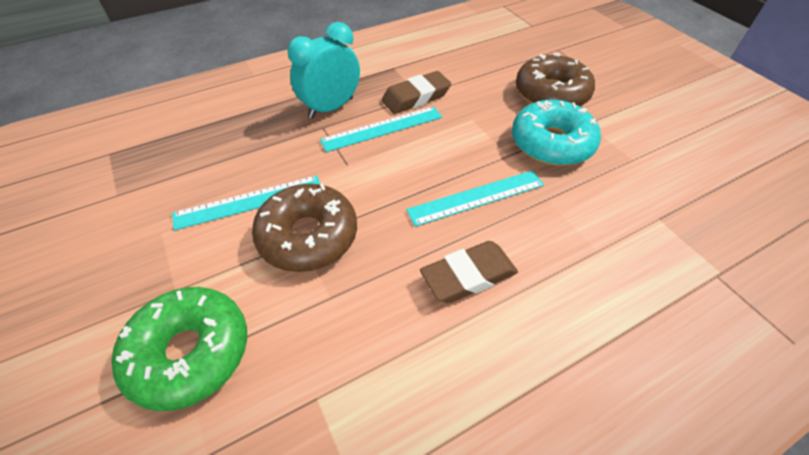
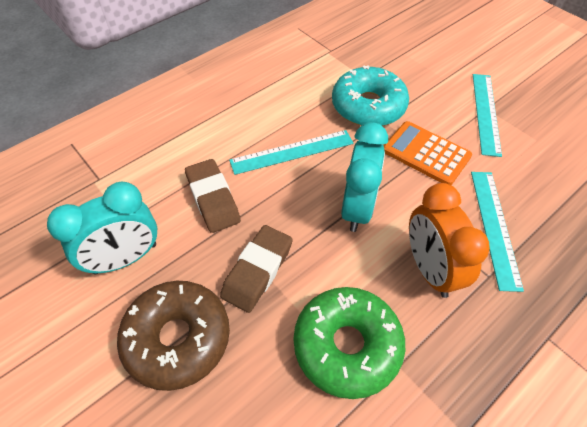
brown donut: 2 -> 1
orange calculator: 0 -> 1
orange clock: 0 -> 1
turquoise clock: 1 -> 2

